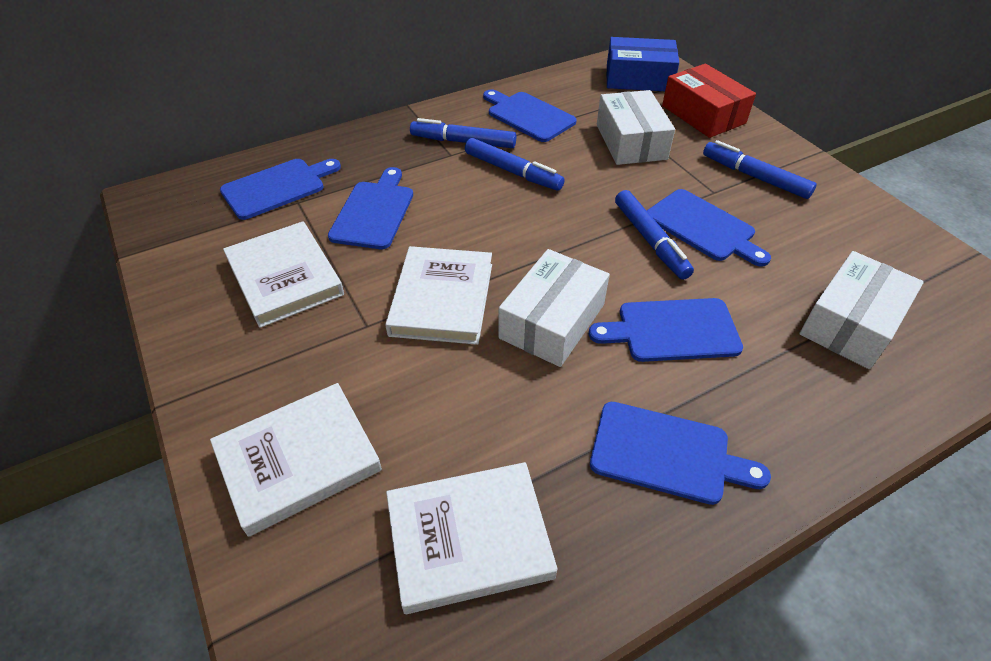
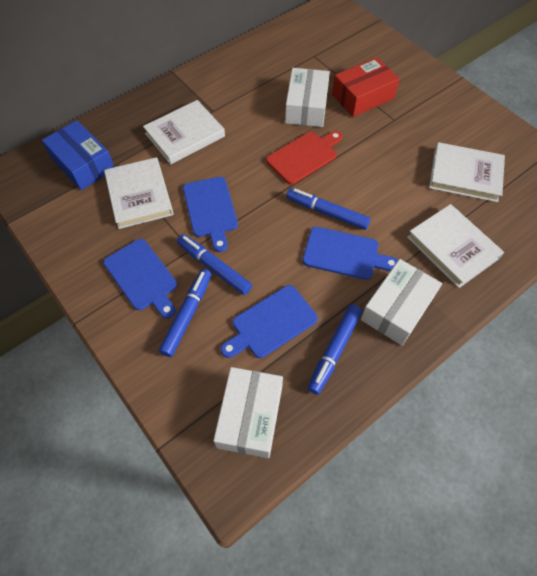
blue cutting board: 6 -> 4
red cutting board: 0 -> 1

